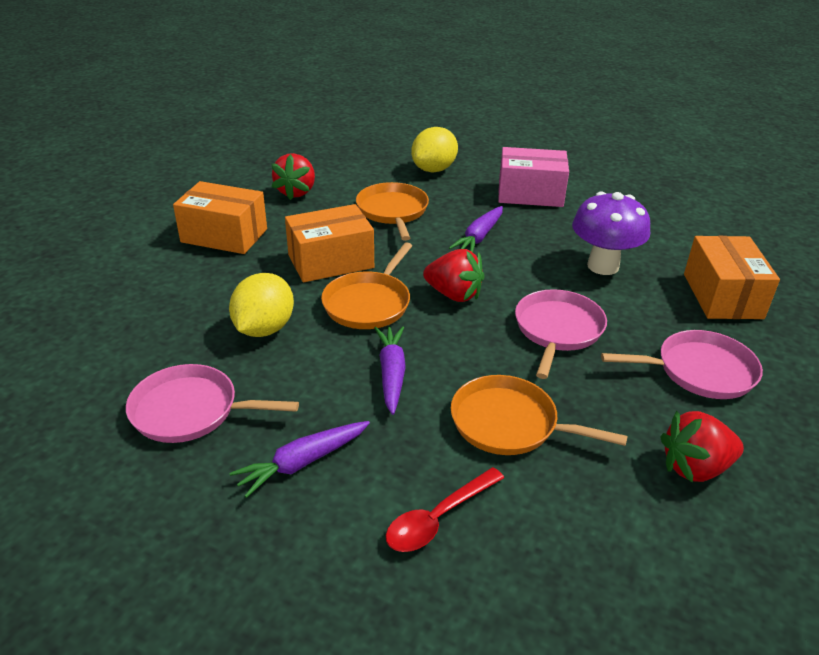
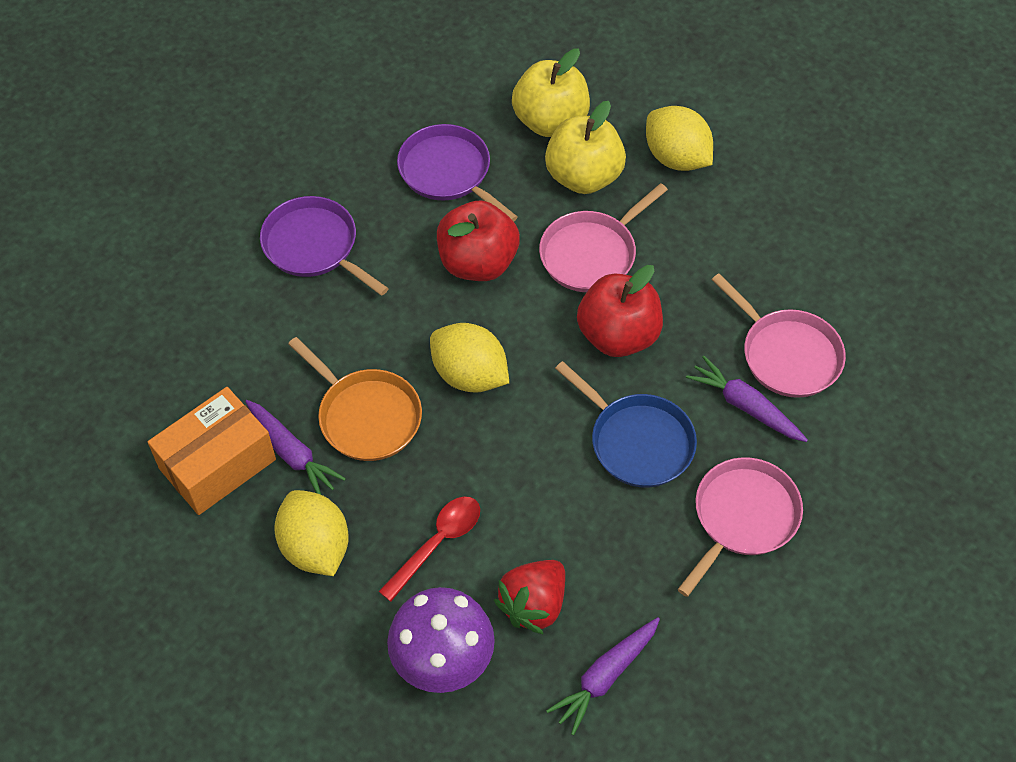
blue pan: 0 -> 1
orange box: 3 -> 1
orange pan: 3 -> 1
pink box: 1 -> 0
purple pan: 0 -> 2
red apple: 0 -> 2
red strawberry: 3 -> 1
yellow apple: 0 -> 2
yellow lemon: 2 -> 3

